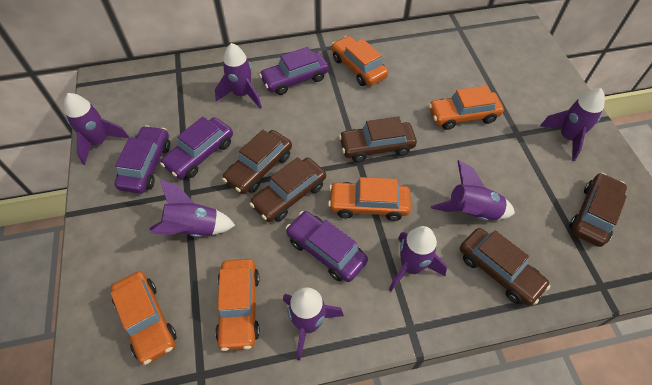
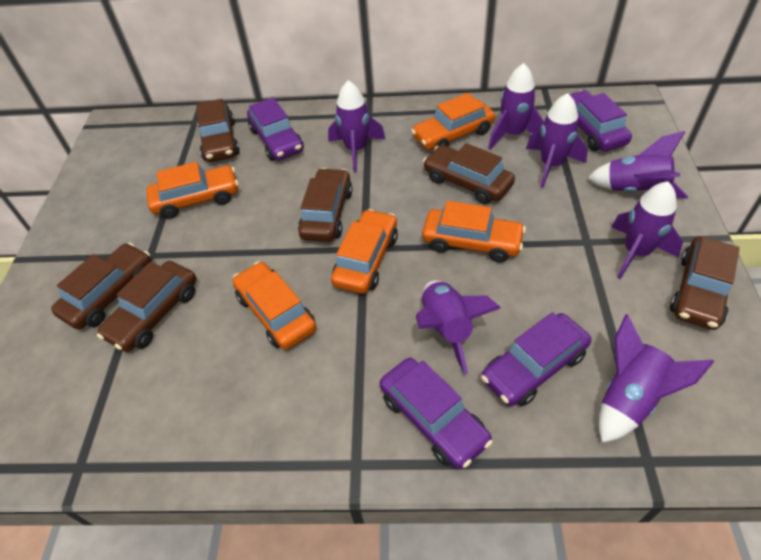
brown car: 5 -> 6

